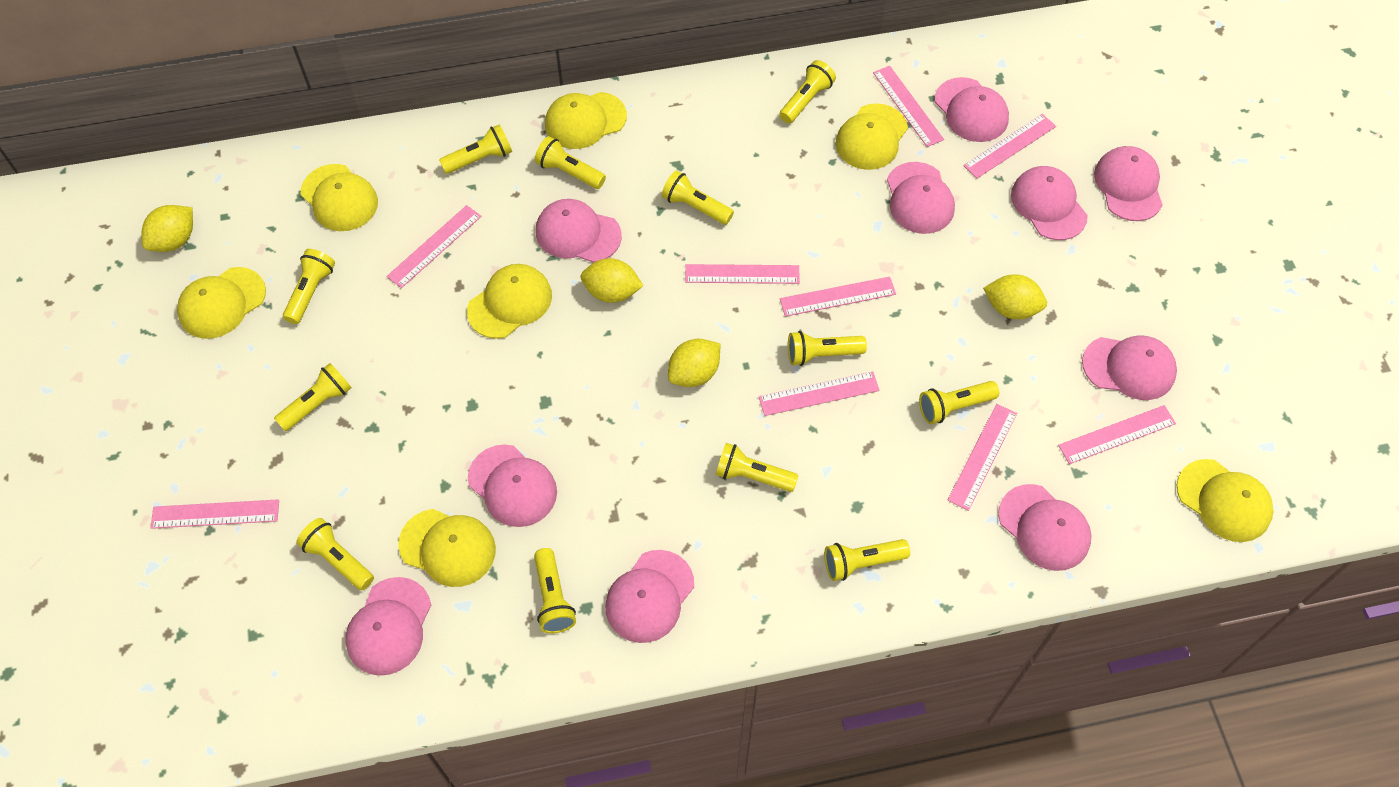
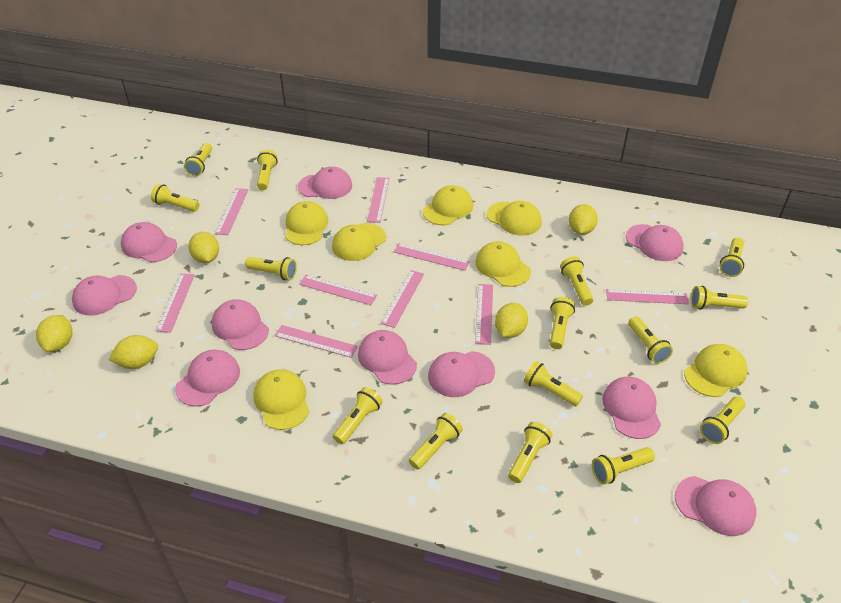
yellow flashlight: 12 -> 15
yellow lemon: 4 -> 5

